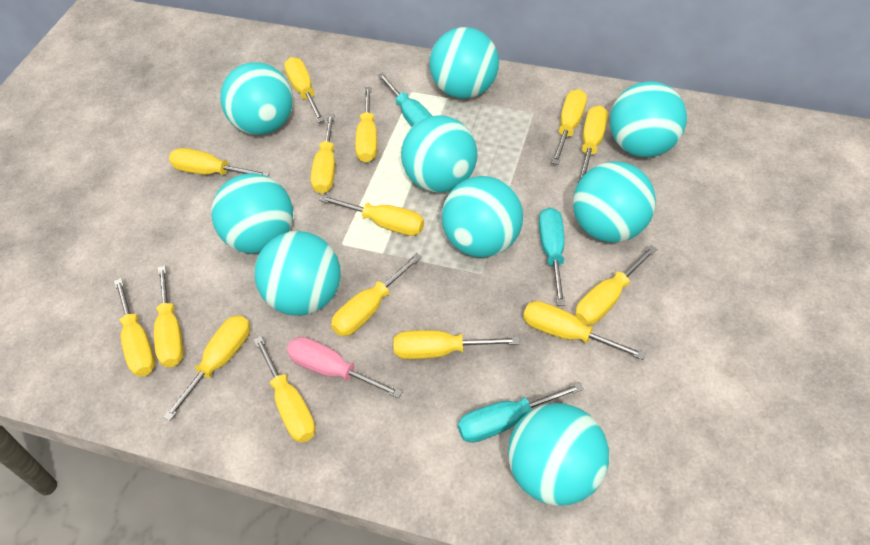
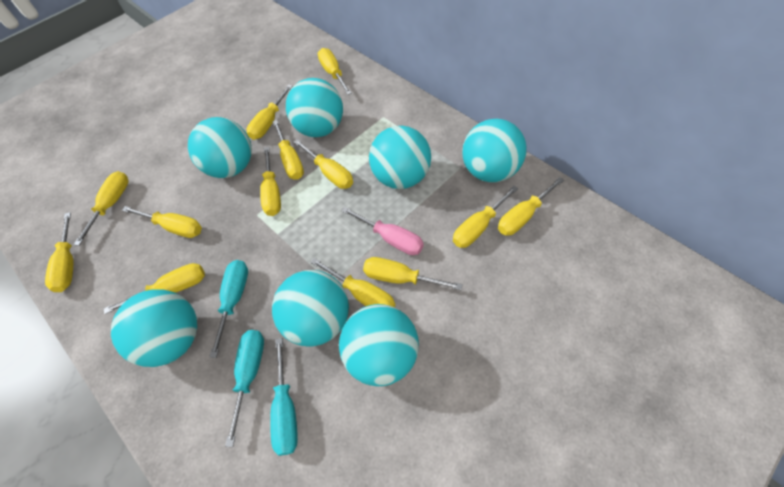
turquoise ball: 9 -> 7
yellow screwdriver: 15 -> 13

